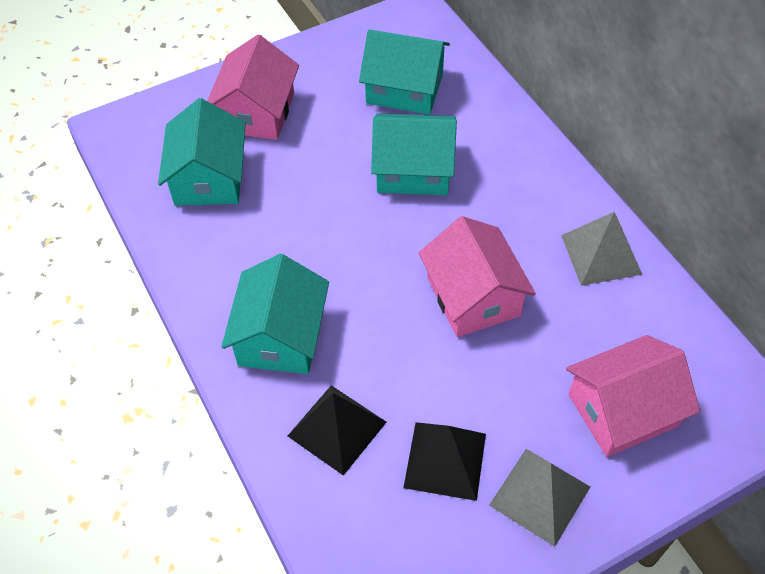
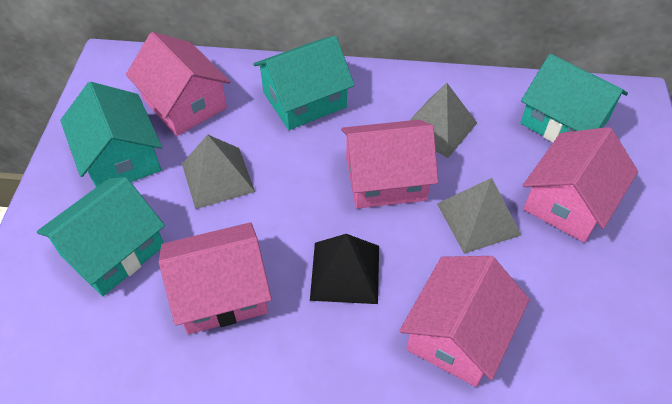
black pyramid: 2 -> 1
grey pyramid: 2 -> 3
pink house: 3 -> 5

